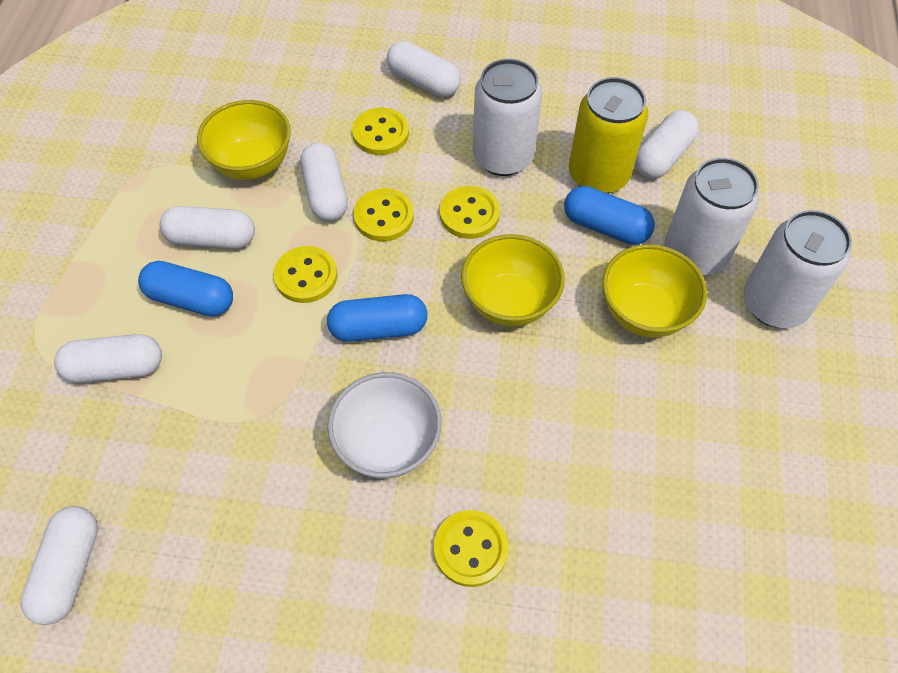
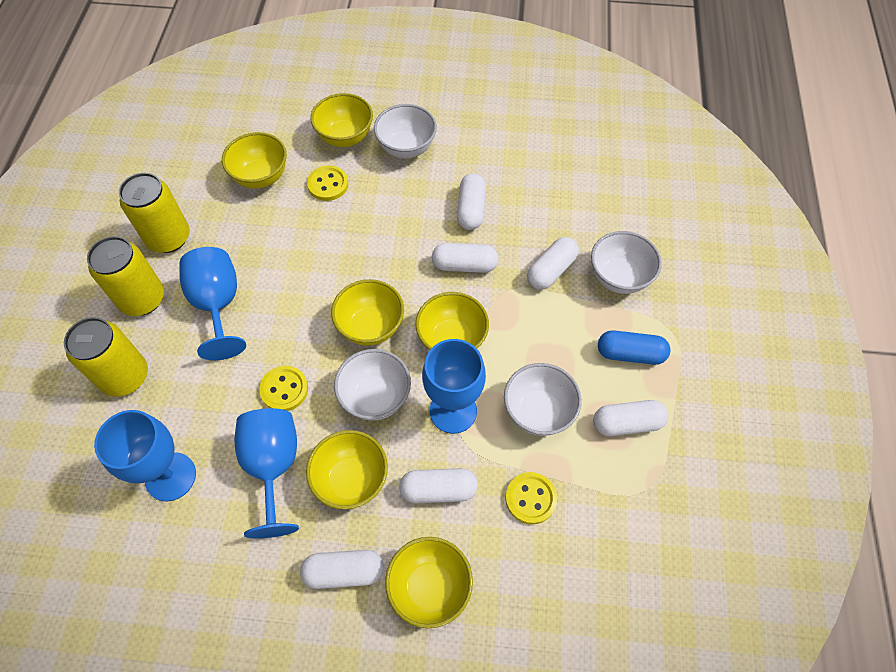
blue capsule: 3 -> 1
blue goblet: 0 -> 4
white bowl: 1 -> 4
white can: 3 -> 0
yellow bowl: 3 -> 6
yellow button: 5 -> 3
yellow can: 1 -> 3

